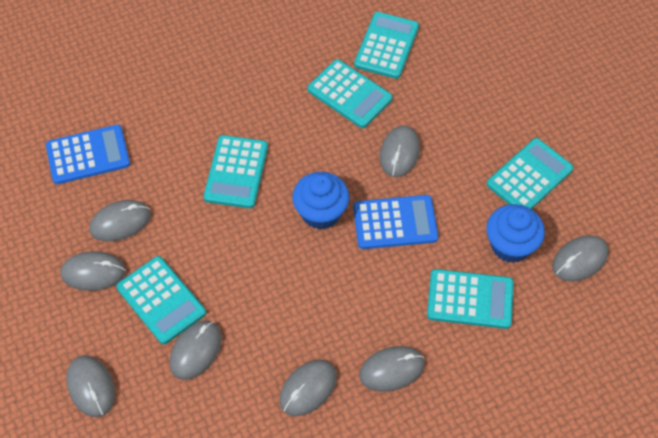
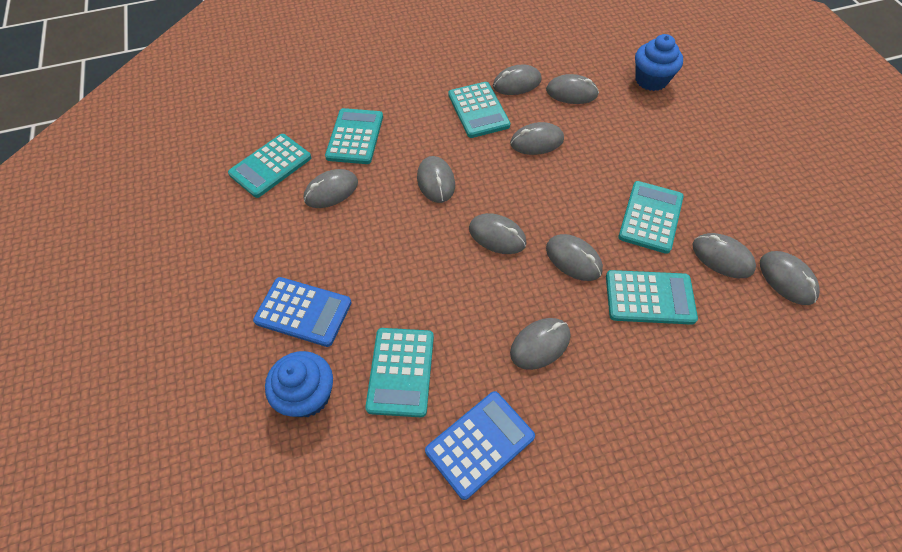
grey mouse: 8 -> 10

